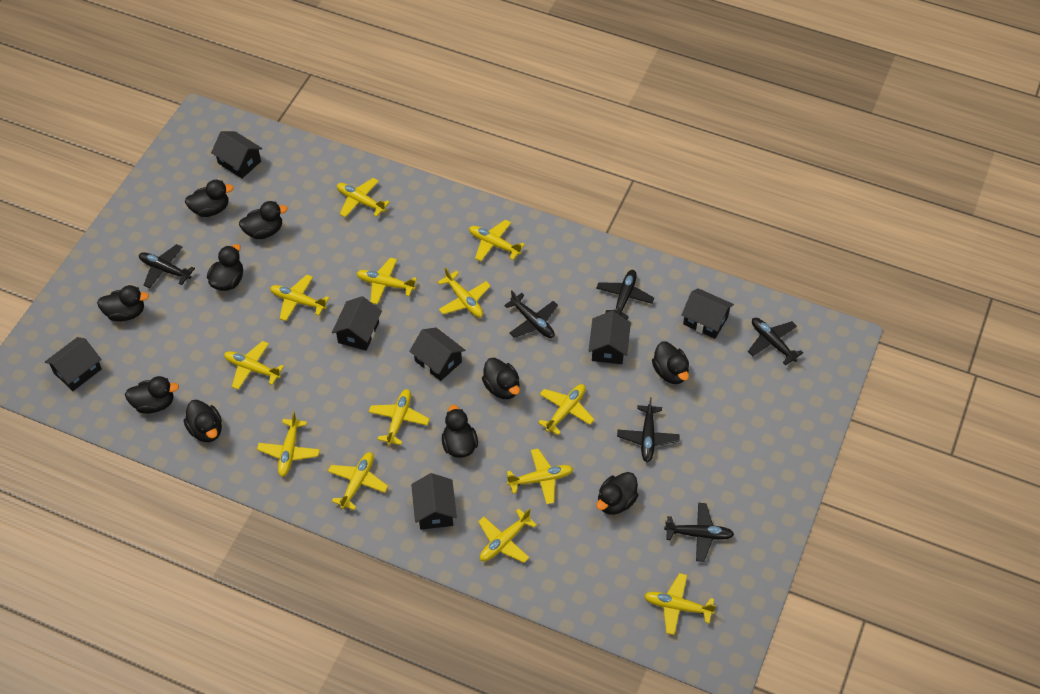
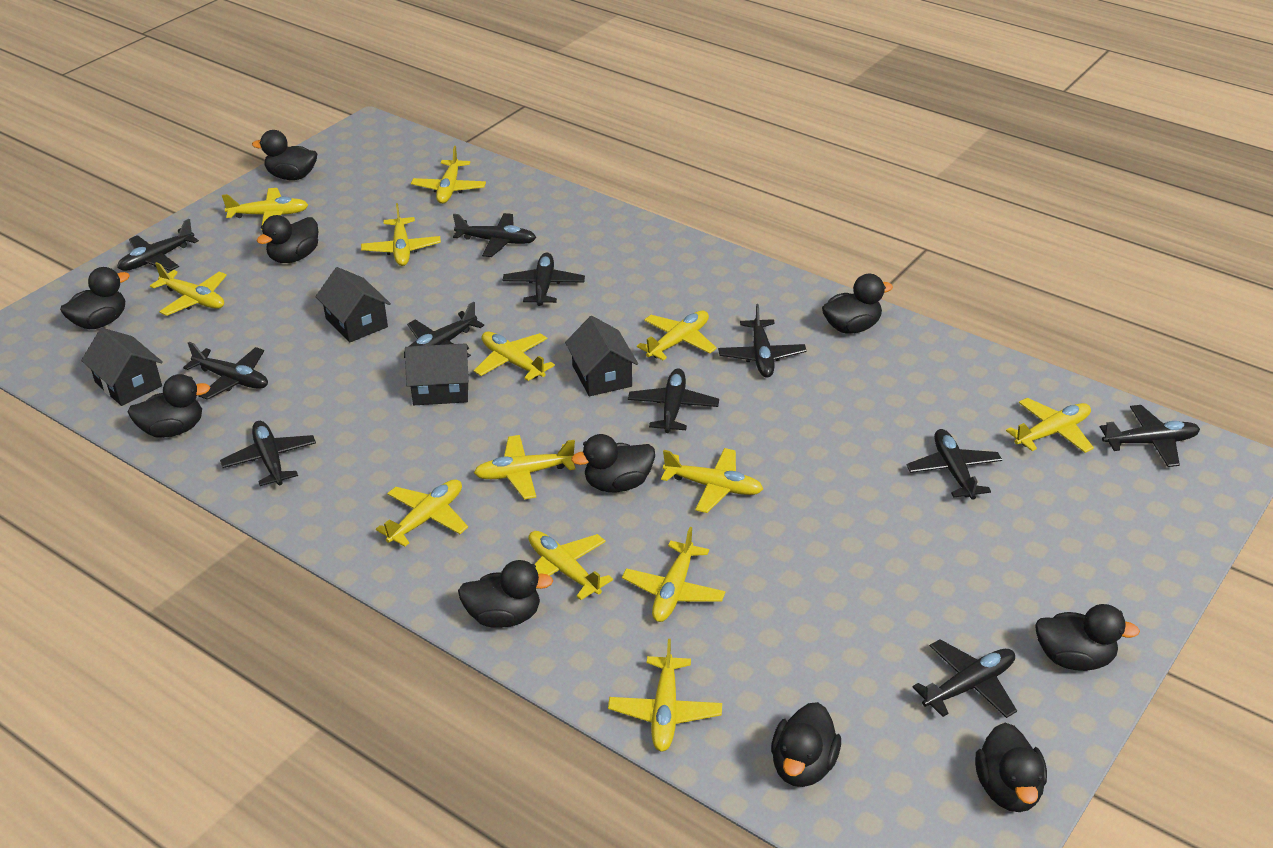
black house: 7 -> 4
black plane: 6 -> 11

